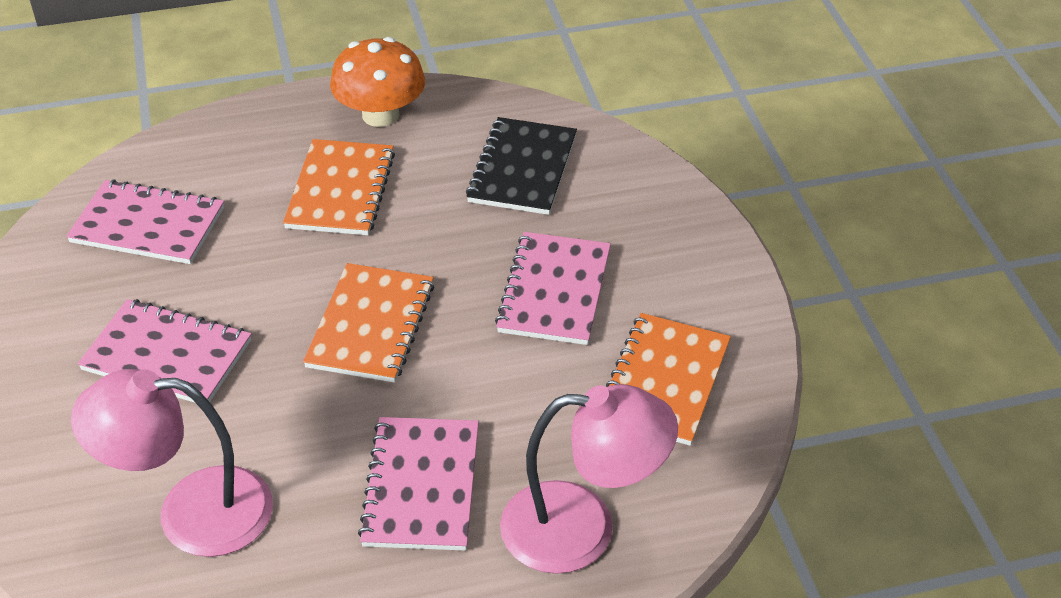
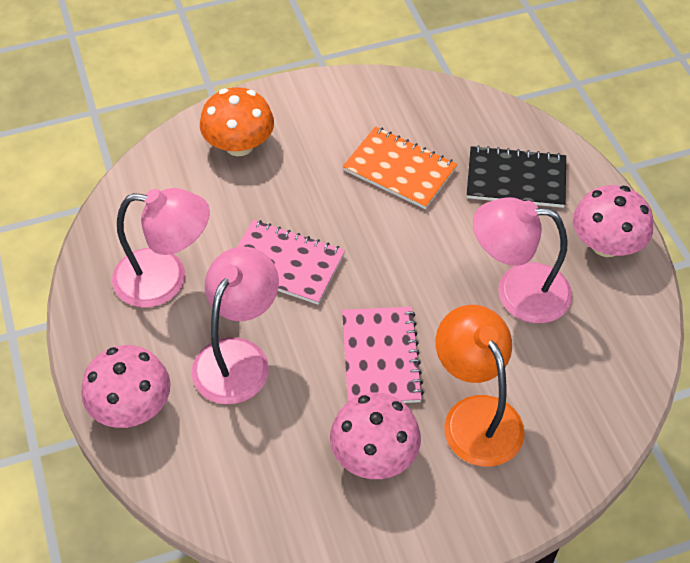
orange lamp: 0 -> 1
orange notebook: 3 -> 1
pink lamp: 2 -> 3
pink mushroom: 0 -> 3
pink notebook: 4 -> 2

